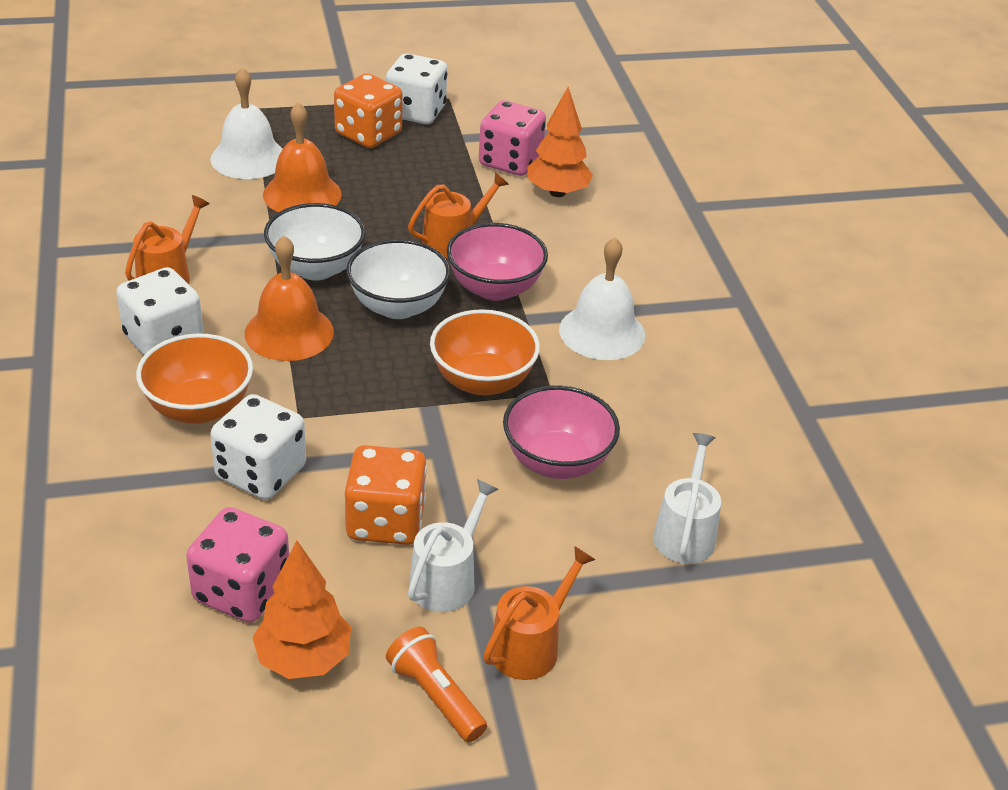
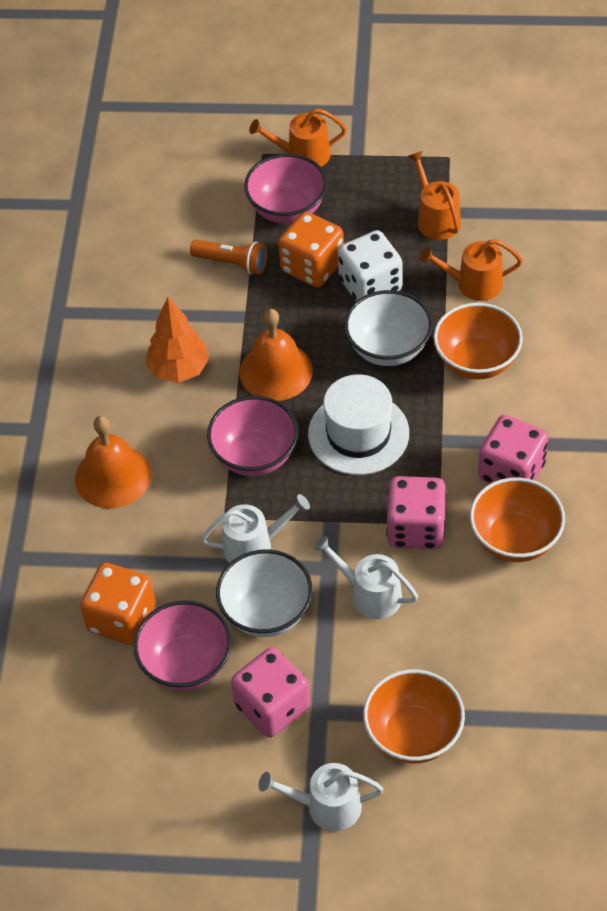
orange bowl: 2 -> 3
orange tree: 2 -> 1
pink bowl: 2 -> 3
pink dice: 2 -> 3
white bell: 2 -> 0
white dice: 3 -> 1
white hat: 0 -> 1
white watering can: 2 -> 3

